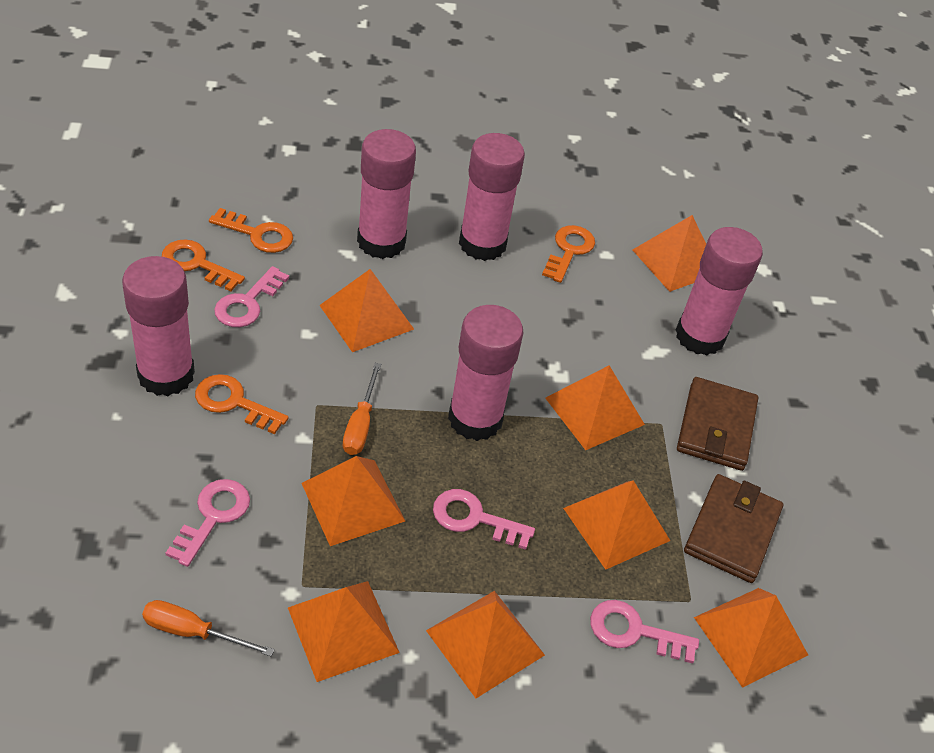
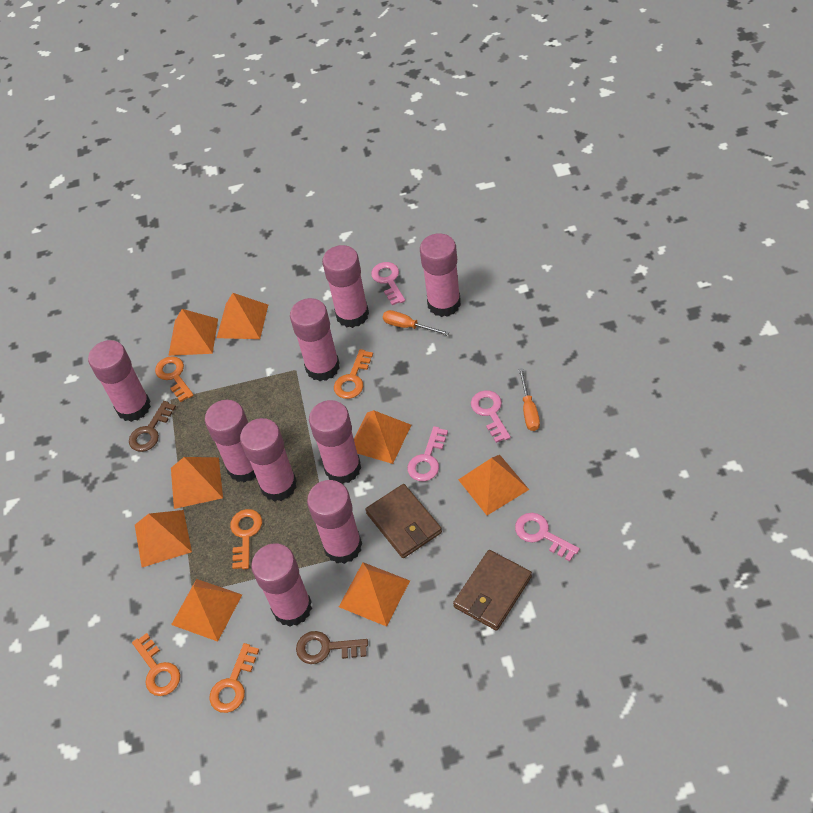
brown key: 0 -> 2
orange key: 4 -> 5
pink glue stick: 5 -> 9

